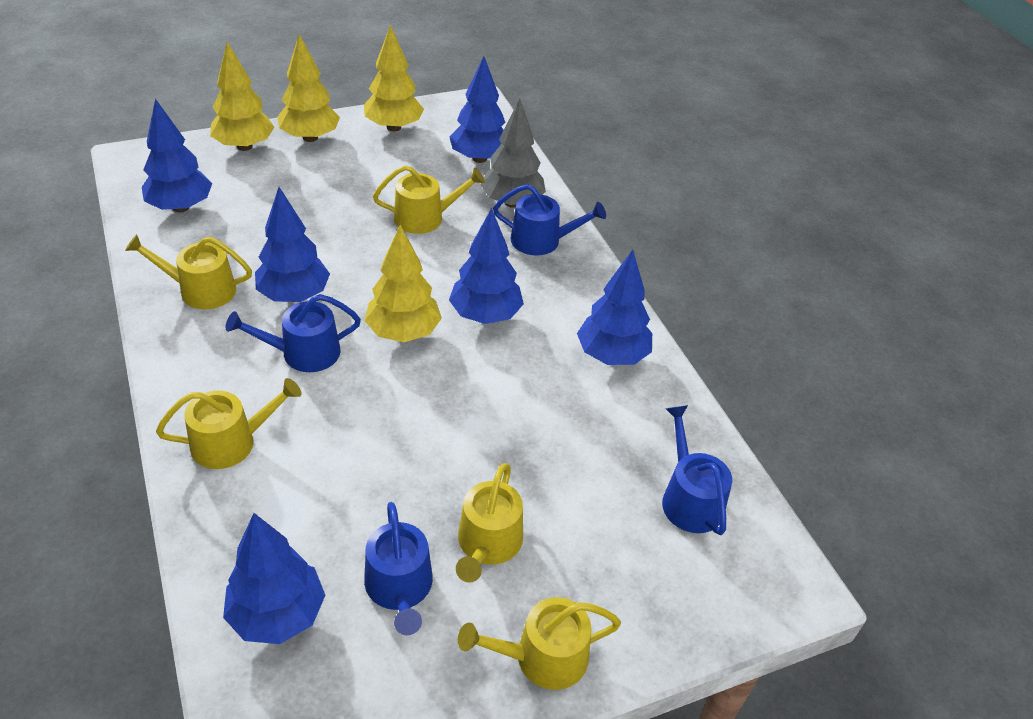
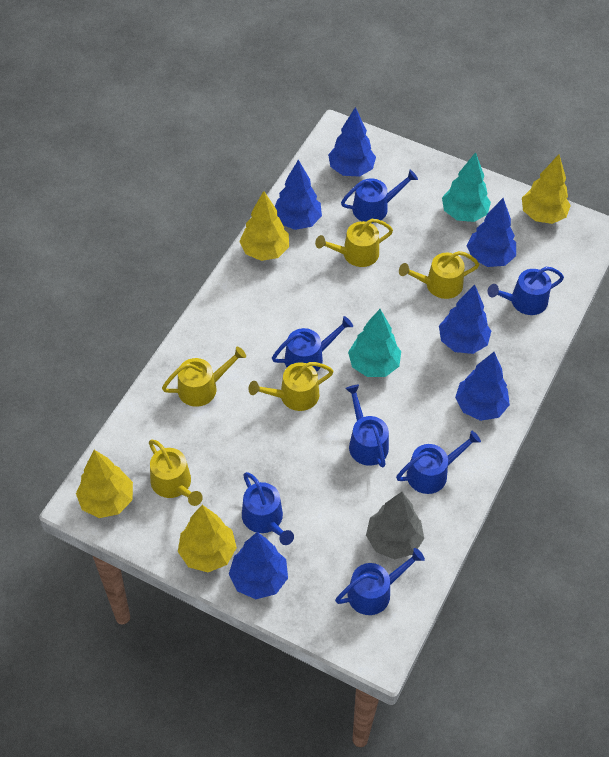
blue watering can: 4 -> 7
turquoise tree: 0 -> 2

